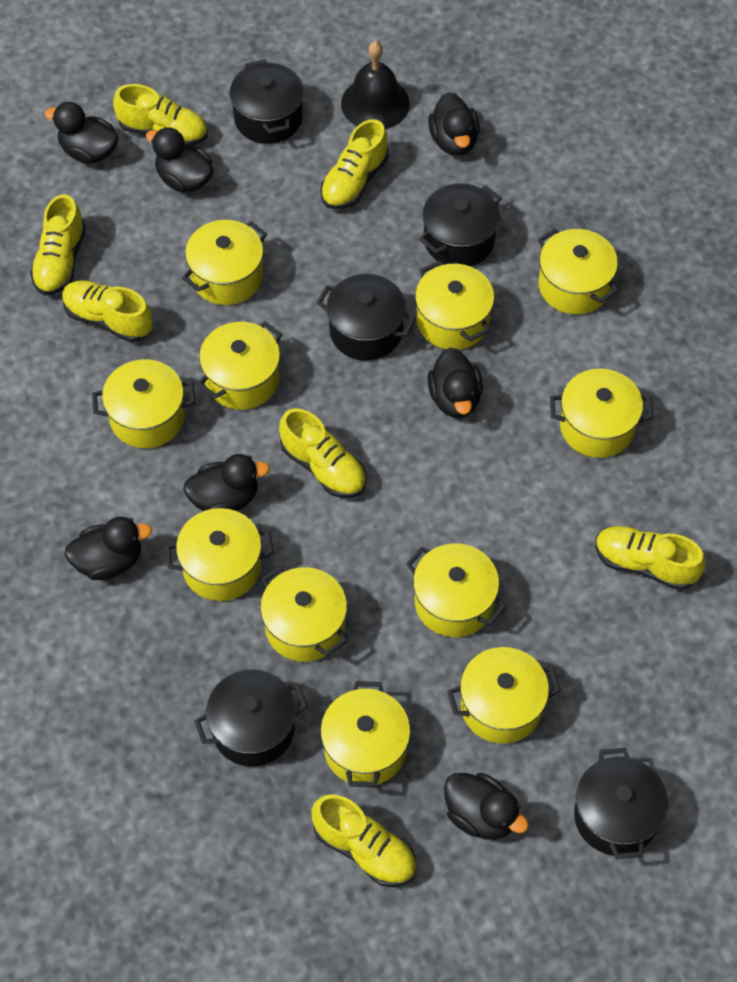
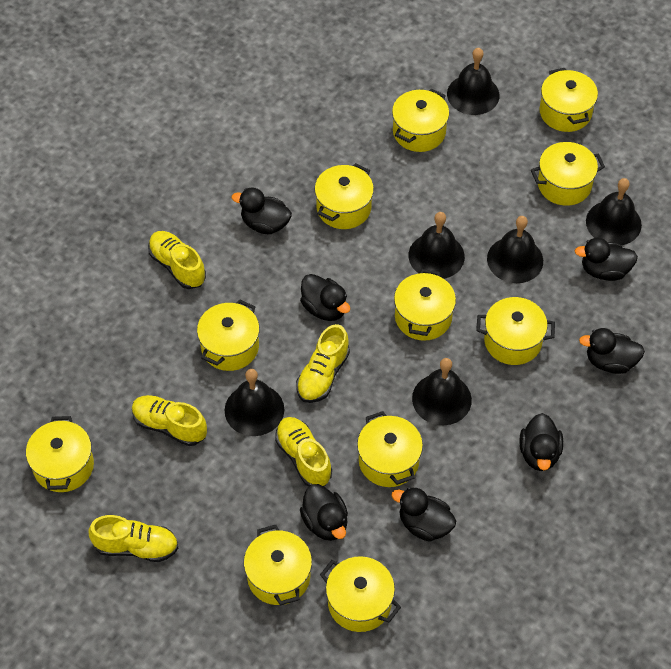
black bell: 1 -> 6
black pot: 5 -> 0
yellow shoe: 7 -> 5

